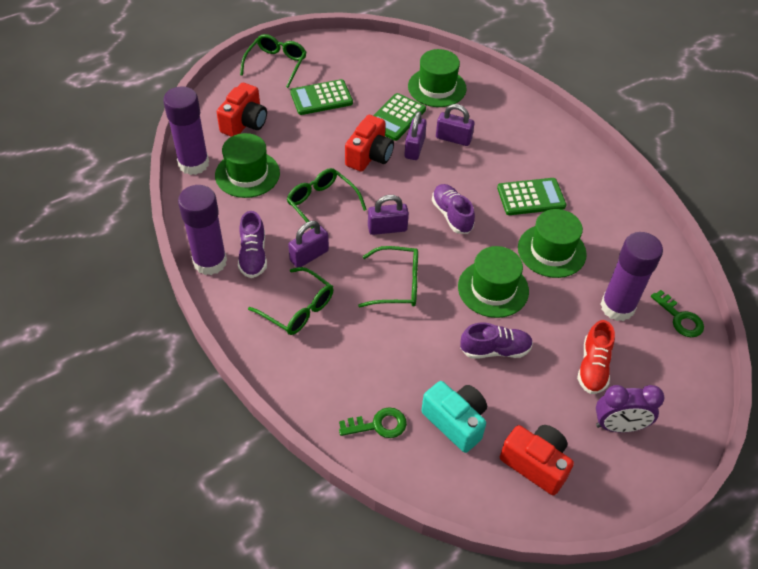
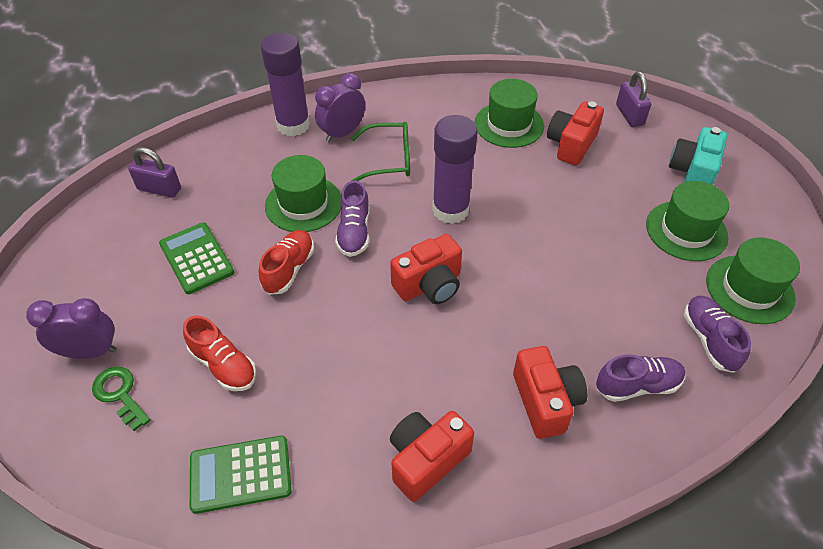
green calculator: 3 -> 2
green glasses: 4 -> 1
green key: 2 -> 1
purple clock: 1 -> 2
purple glue stick: 3 -> 2
purple padlock: 4 -> 2
red camera: 3 -> 4
red shoe: 1 -> 2

